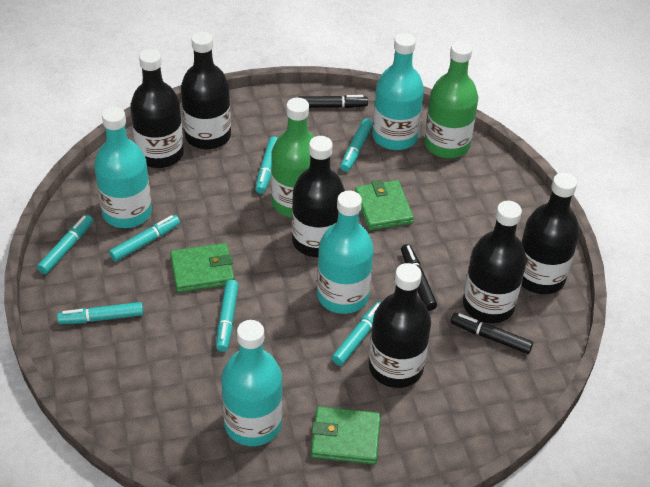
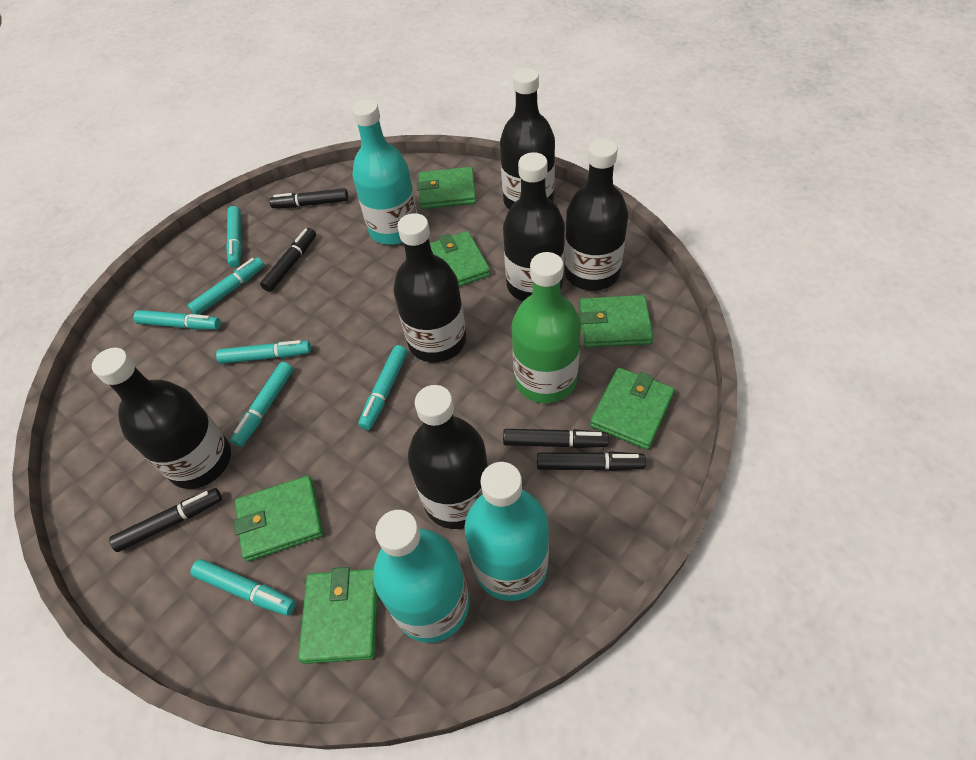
black marker: 3 -> 5
green bottle: 2 -> 1
green wallet: 3 -> 6
turquoise bottle: 4 -> 3

